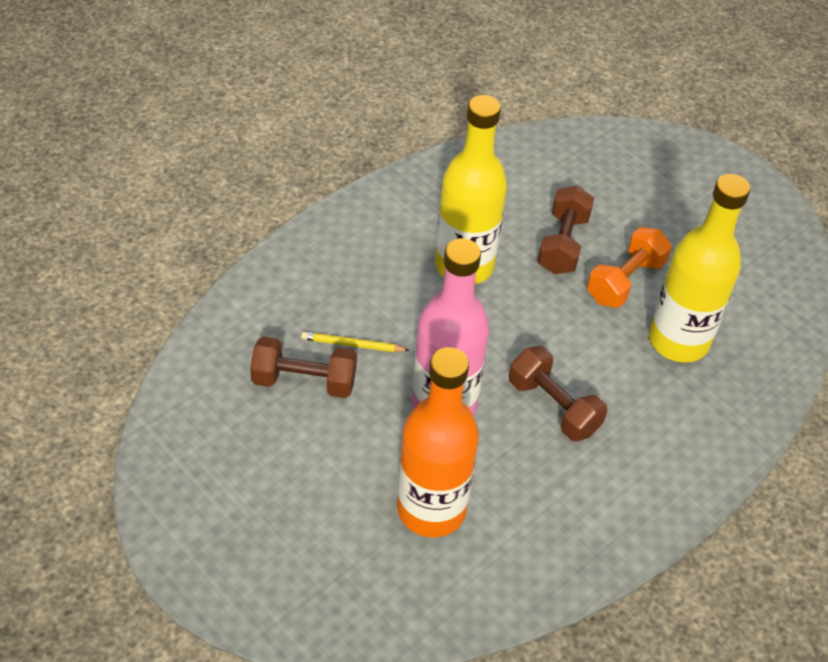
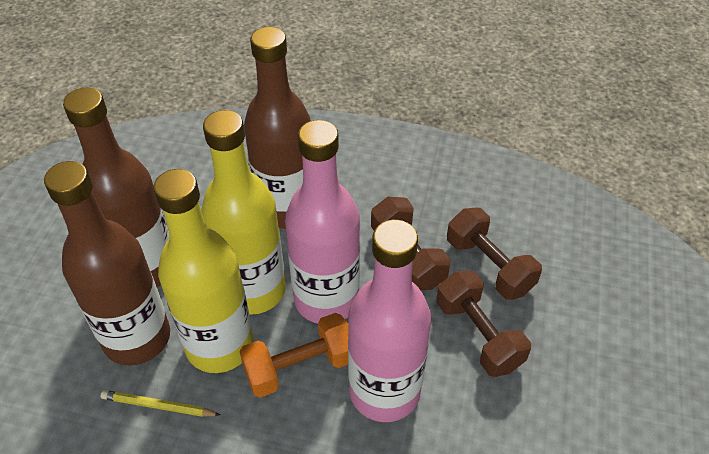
brown bottle: 0 -> 3
orange bottle: 1 -> 0
pink bottle: 1 -> 2

